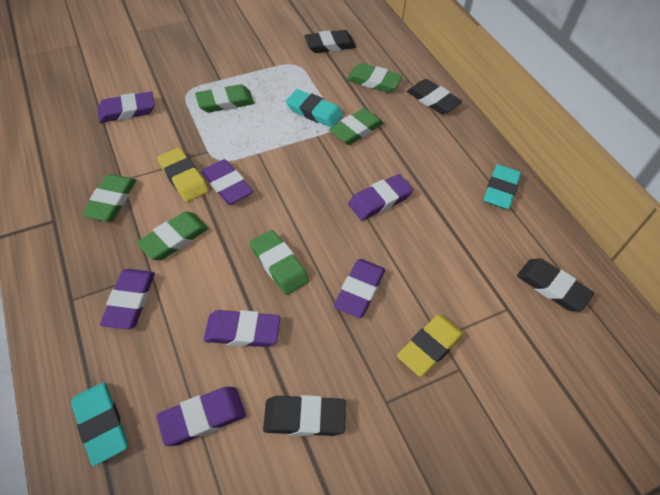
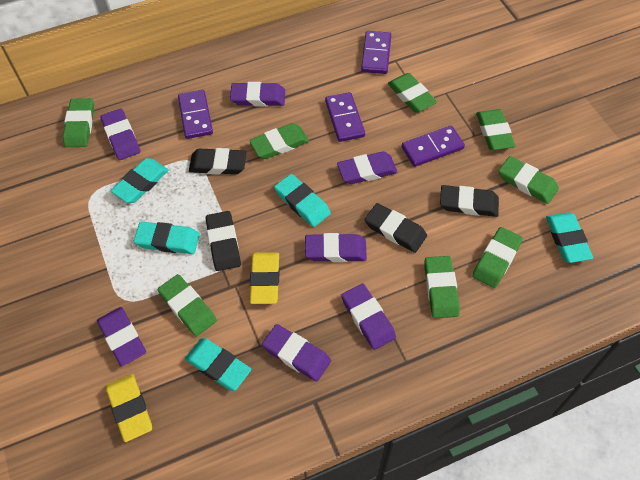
green eraser: 6 -> 8
purple domino: 0 -> 4
turquoise eraser: 3 -> 5

